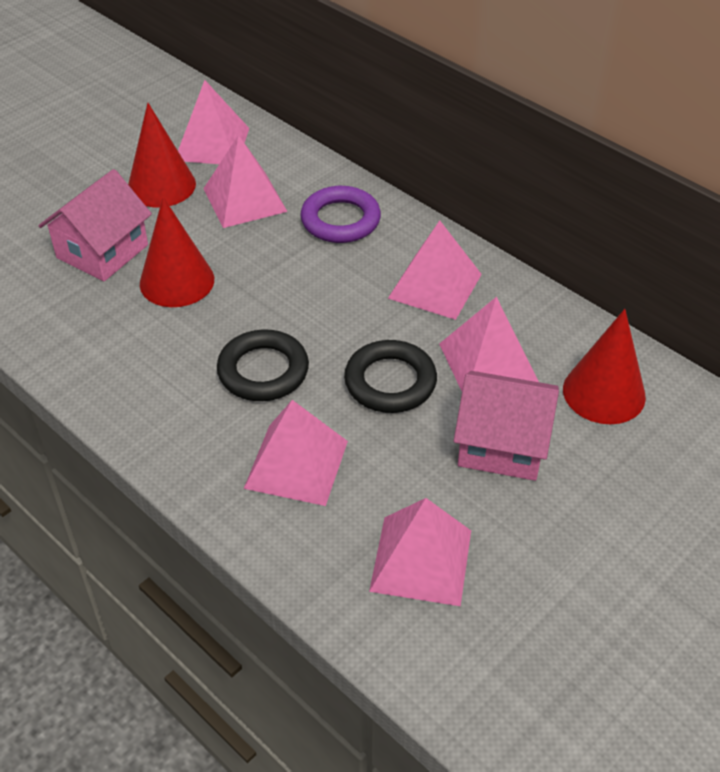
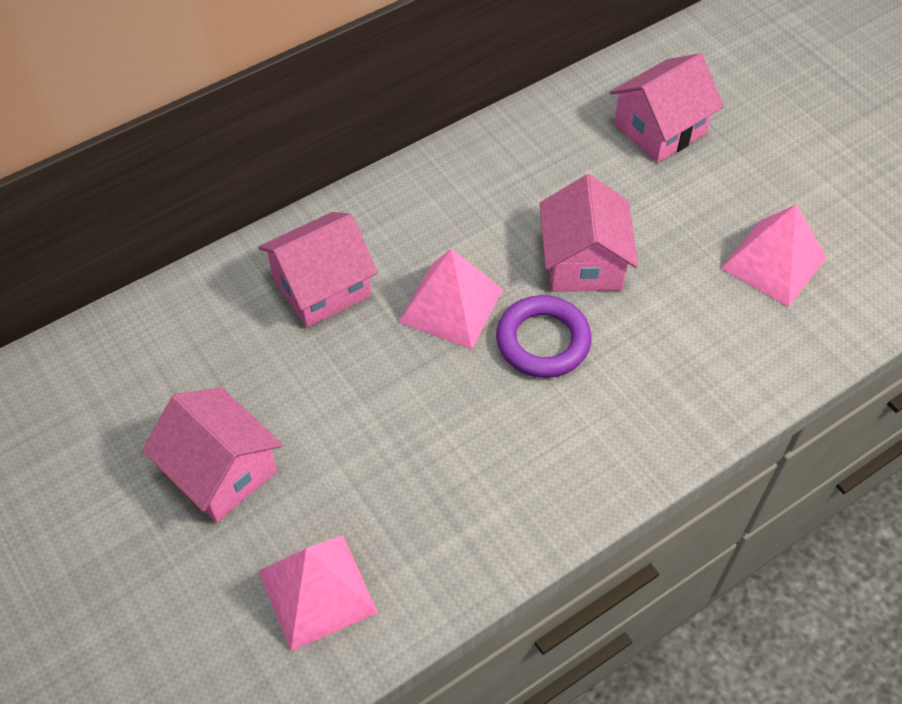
black ring: 2 -> 0
pink house: 2 -> 4
pink pyramid: 6 -> 3
red cone: 3 -> 0

